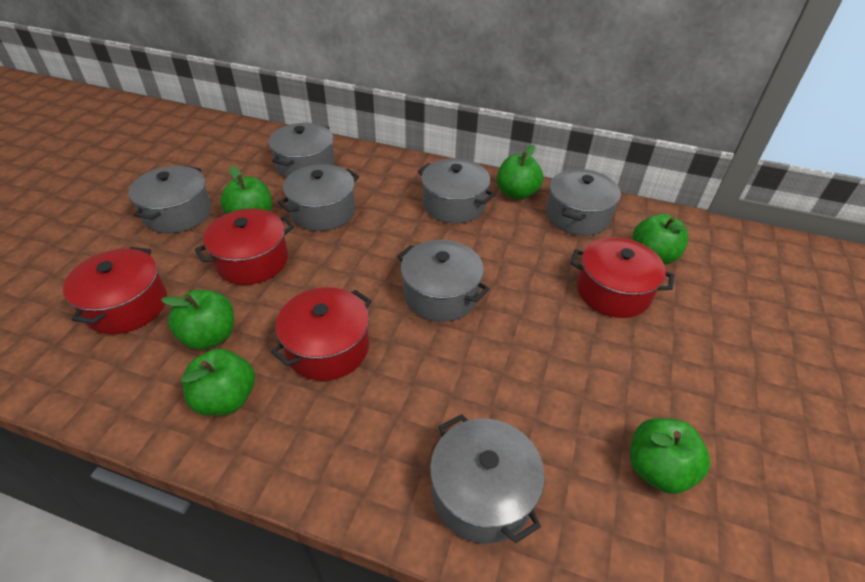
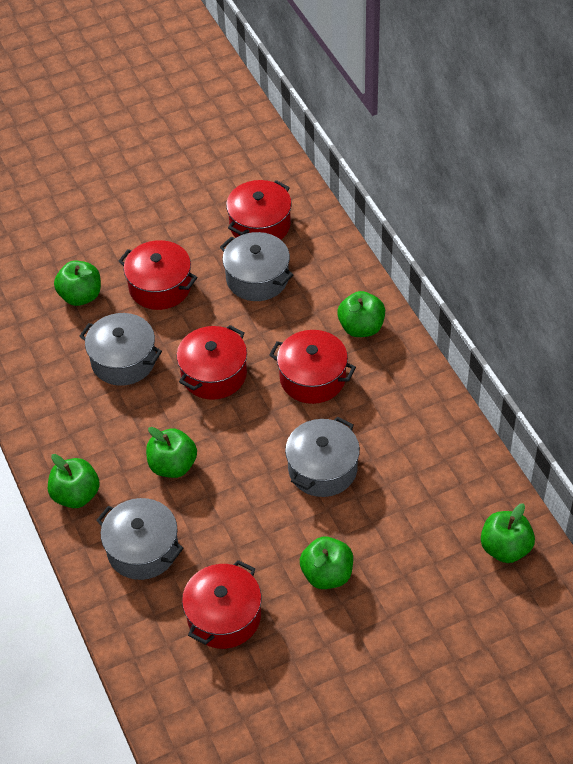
grey pot: 7 -> 4
red pot: 4 -> 5

